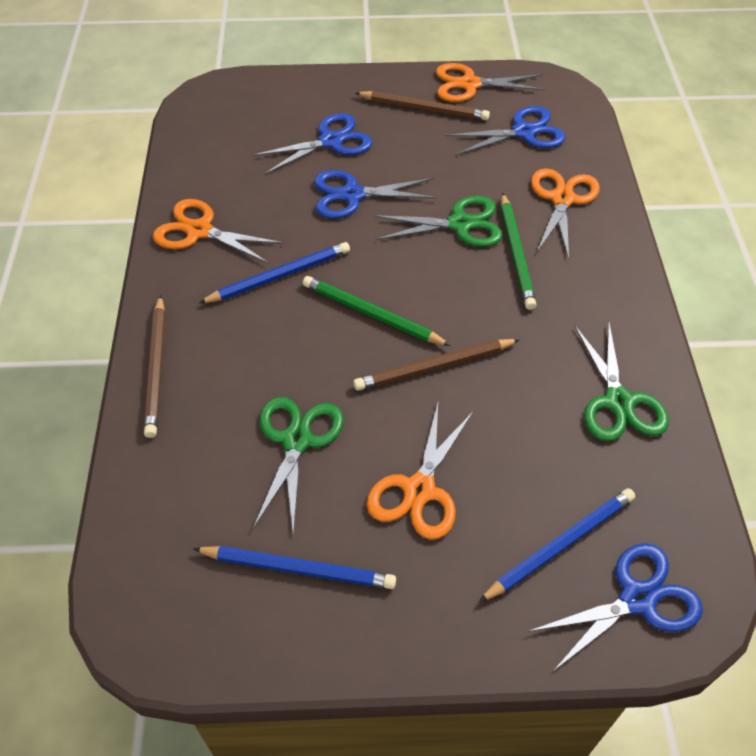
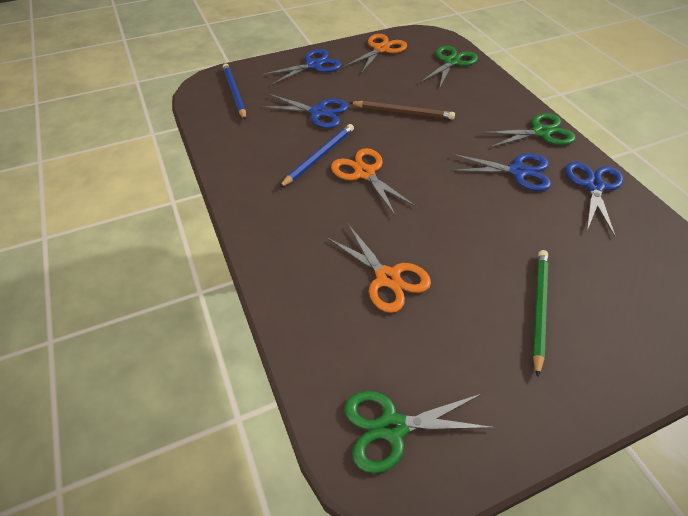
blue pencil: 3 -> 2
brown pencil: 3 -> 1
green pencil: 2 -> 1
orange scissors: 4 -> 3

